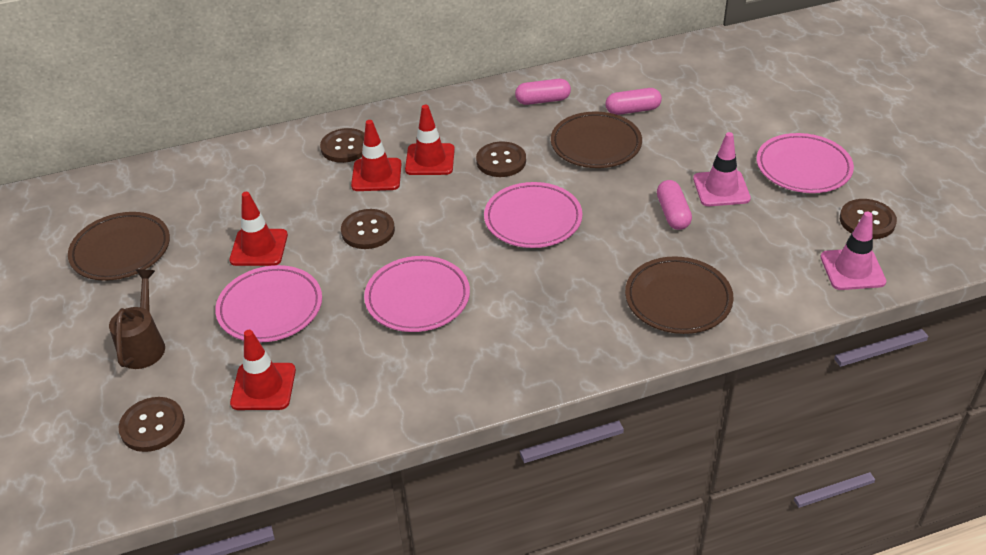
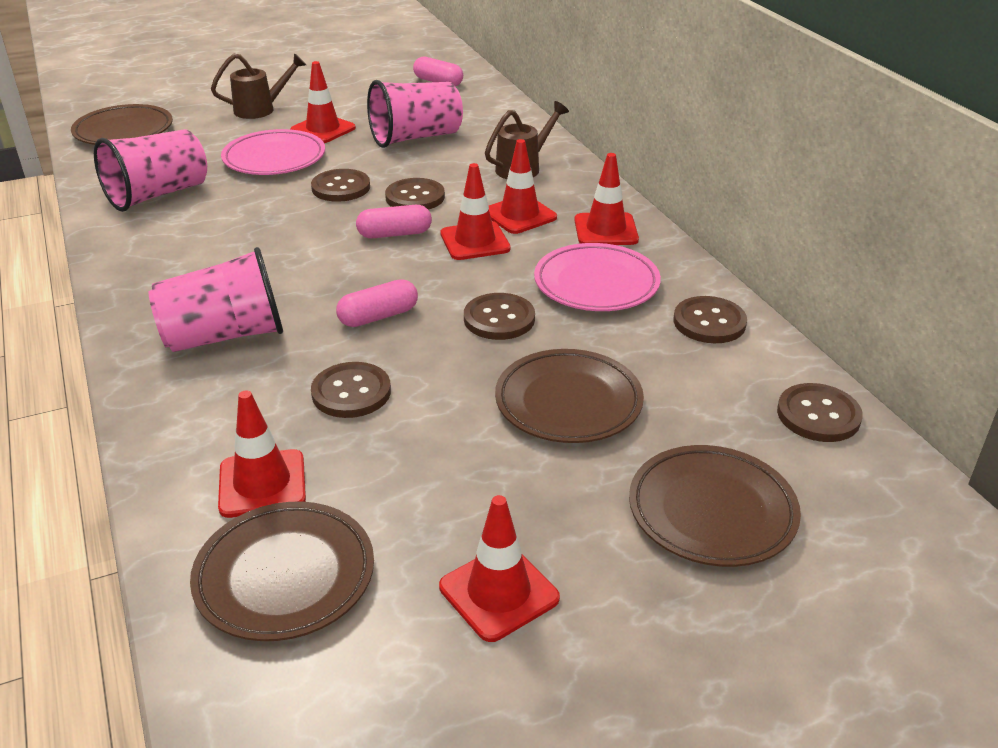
brown button: 5 -> 6
brown plate: 3 -> 4
brown watering can: 1 -> 2
pink cup: 0 -> 3
pink plate: 4 -> 2
pink traffic cone: 2 -> 0
red traffic cone: 4 -> 6

